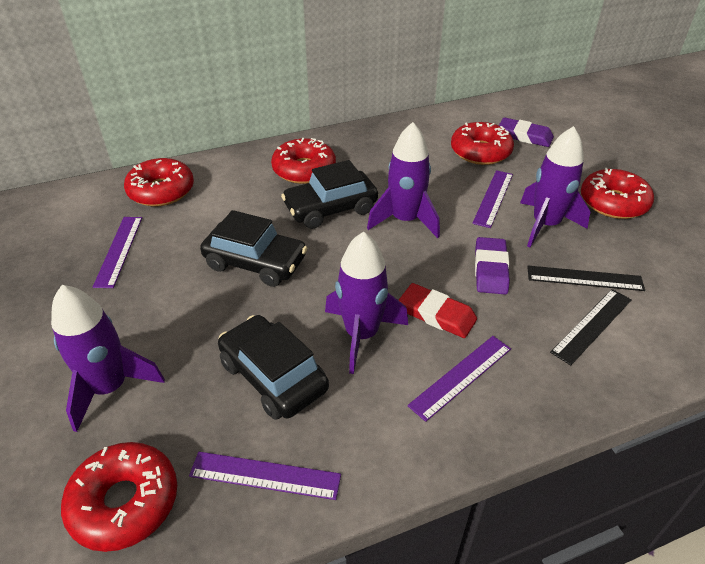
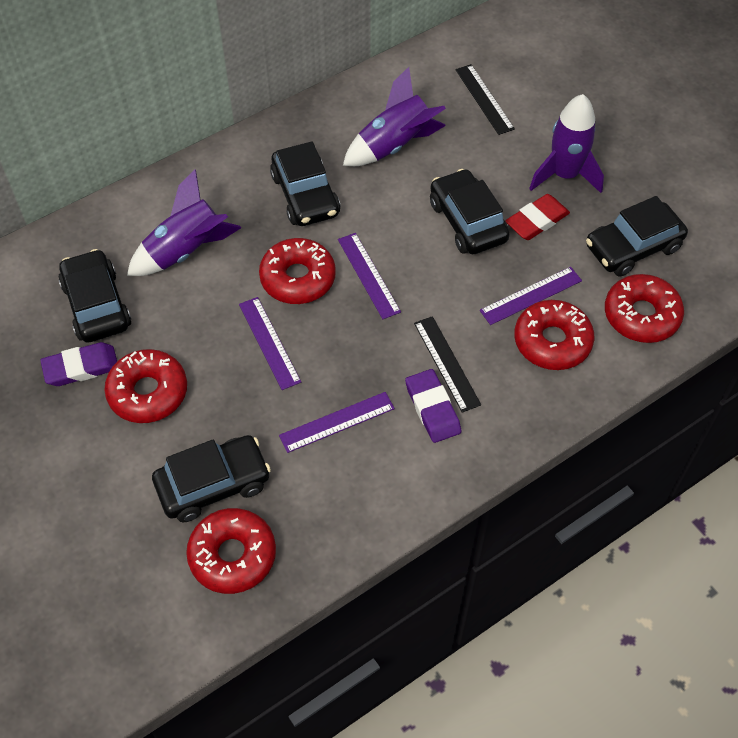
black car: 3 -> 5
purple rocket: 4 -> 3

